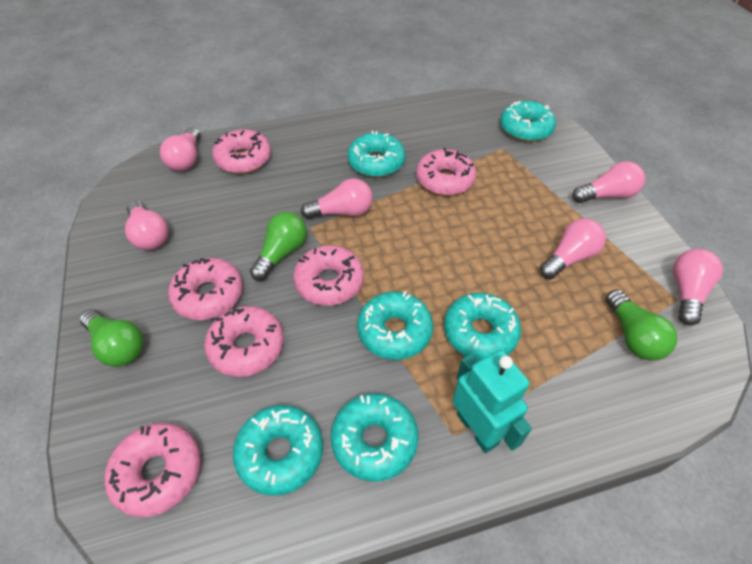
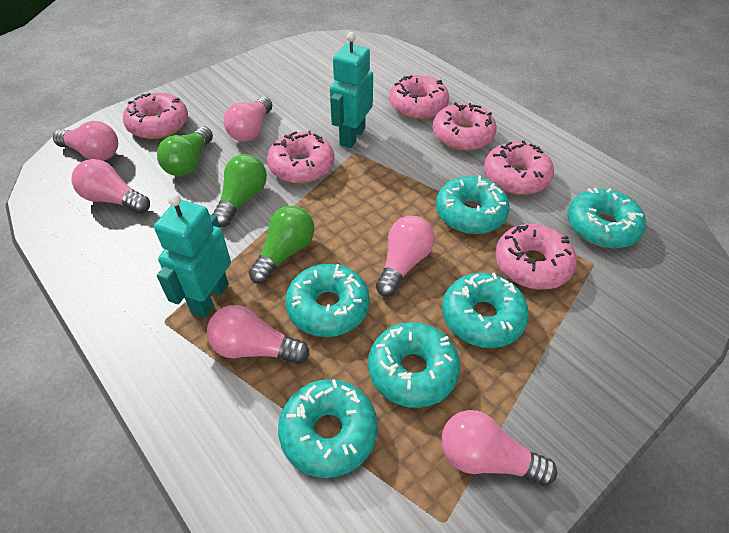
turquoise robot: 1 -> 2

